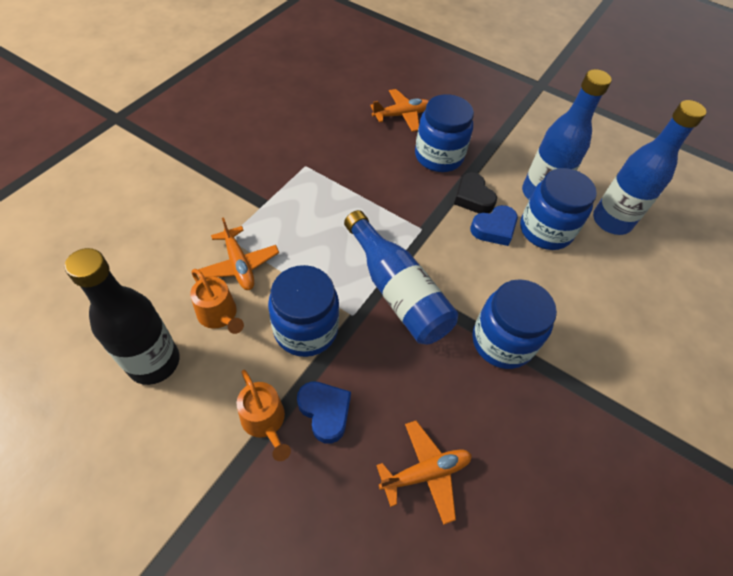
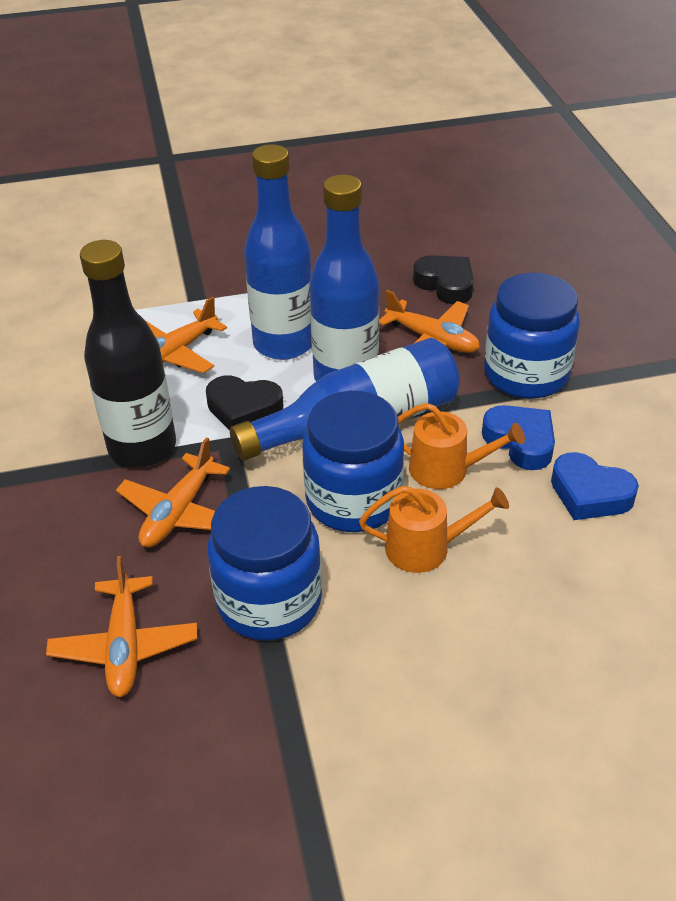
black heart: 1 -> 2
blue jar: 4 -> 3
orange plane: 3 -> 4

